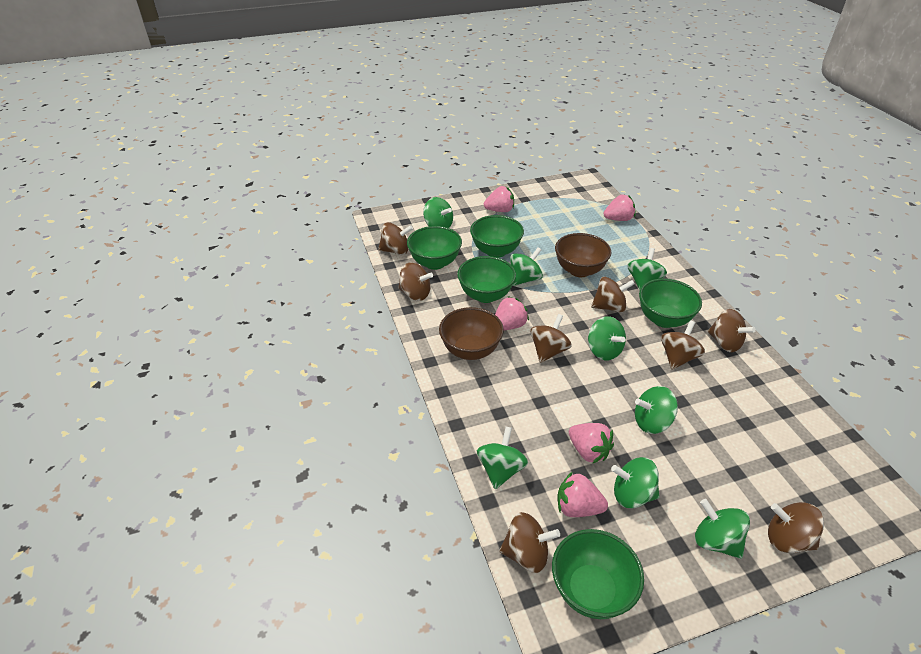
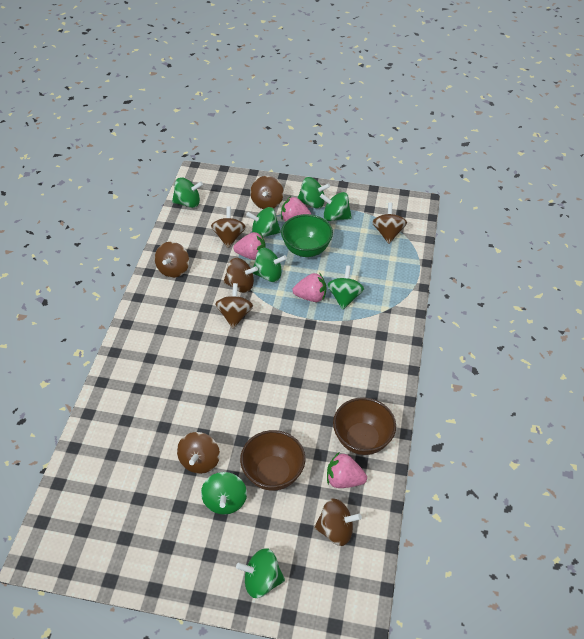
green bowl: 5 -> 1
pink strawberry: 5 -> 4

